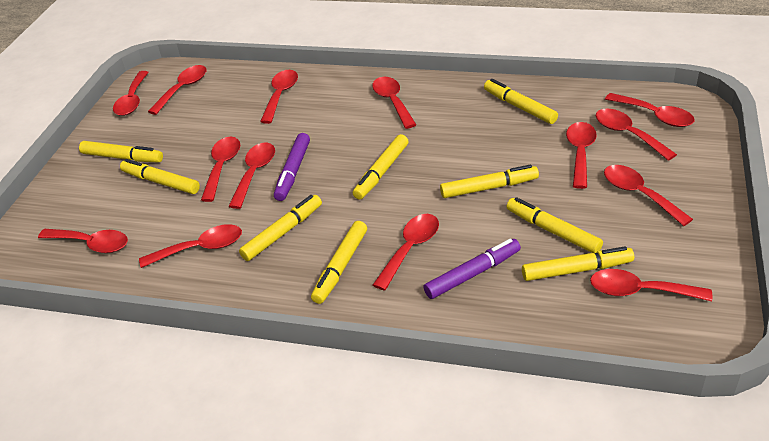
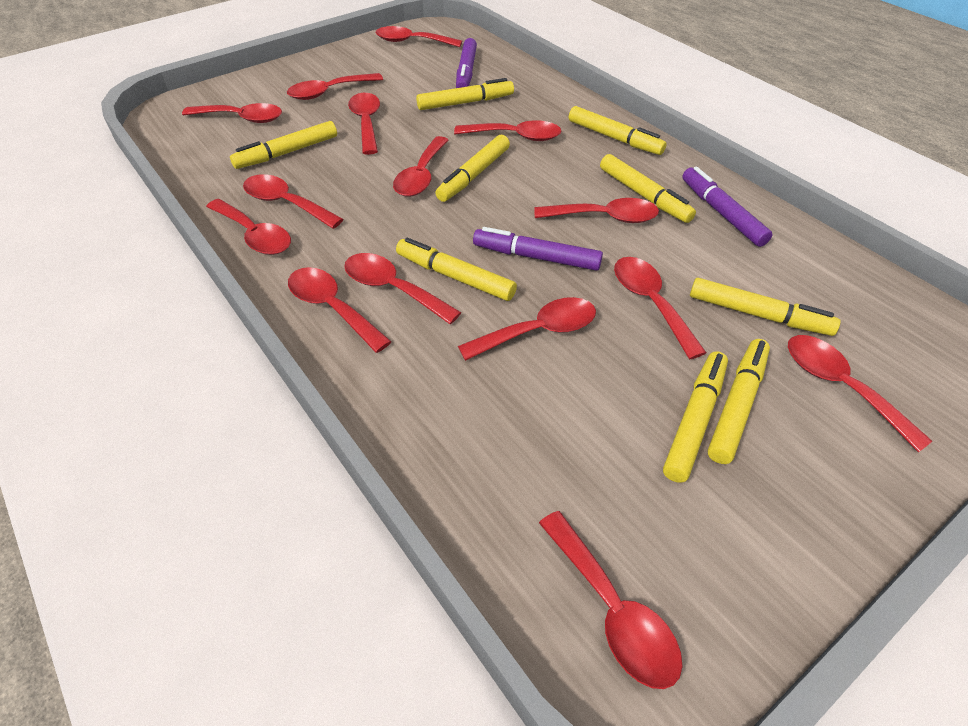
purple marker: 2 -> 3
red spoon: 14 -> 15

